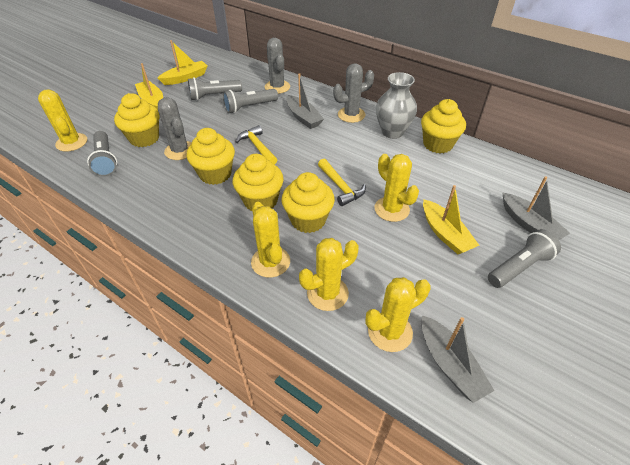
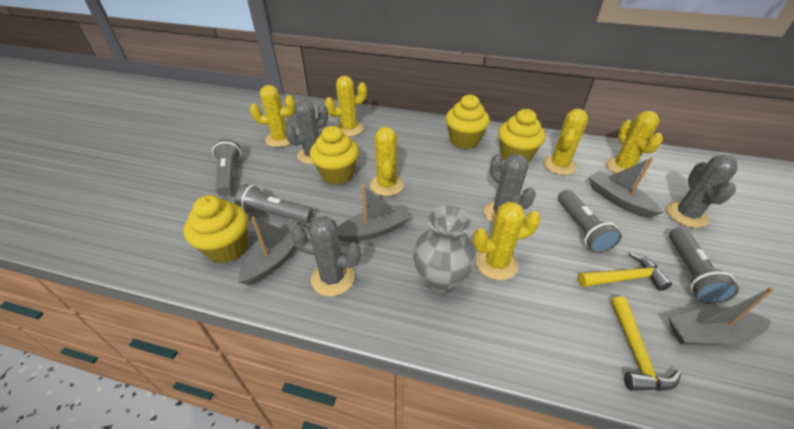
grey boat: 3 -> 4
grey cactus: 3 -> 4
yellow boat: 3 -> 0
yellow cactus: 5 -> 6
yellow cupcake: 5 -> 4

